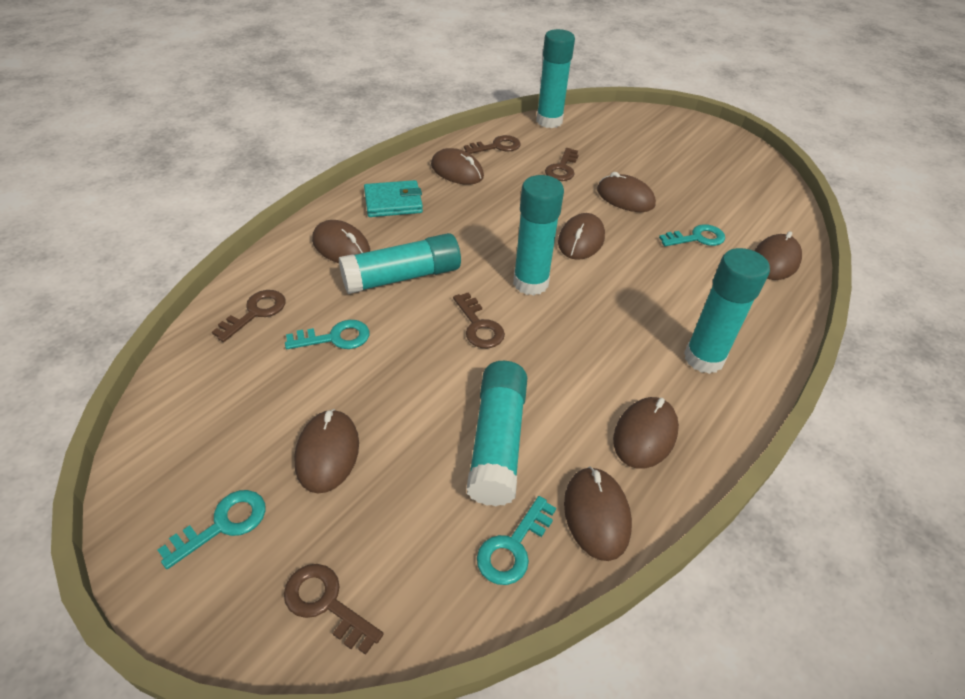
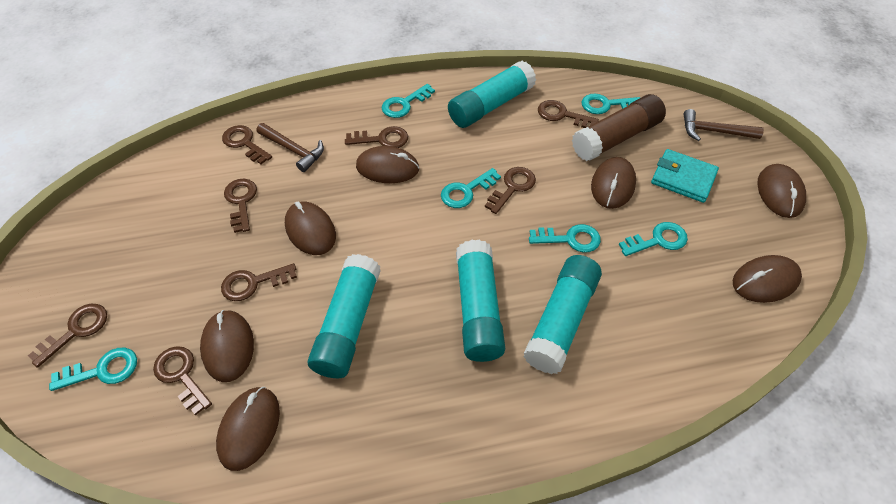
brown glue stick: 0 -> 1
brown hammer: 0 -> 2
brown key: 5 -> 8
brown mouse: 8 -> 7
turquoise glue stick: 5 -> 4
turquoise key: 4 -> 6

